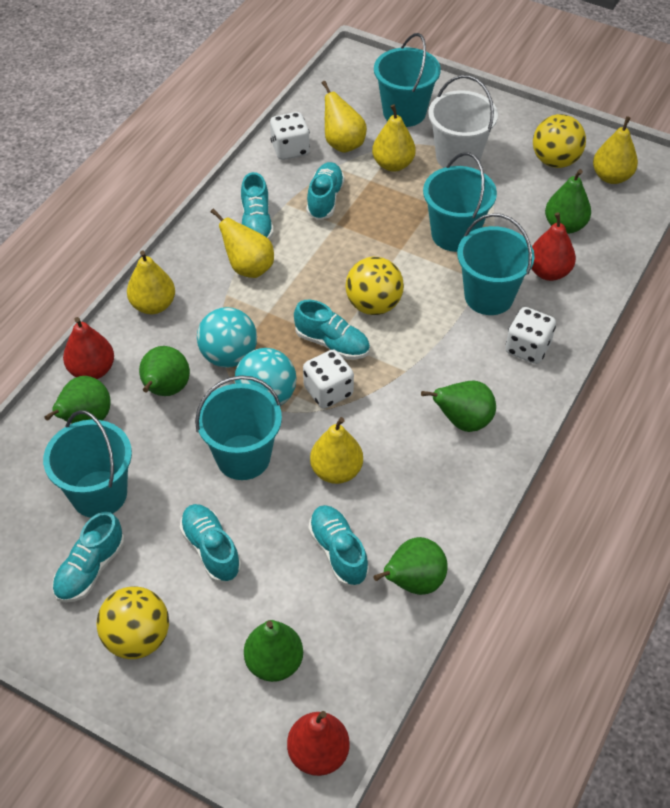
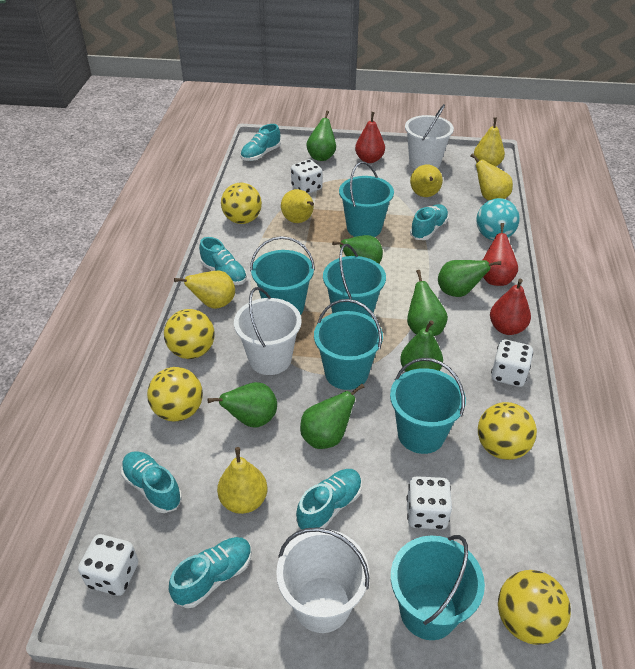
green pear: 6 -> 7
turquoise ball: 2 -> 1
turquoise bucket: 5 -> 6
white bucket: 1 -> 3
white dice: 3 -> 4
yellow ball: 3 -> 5

